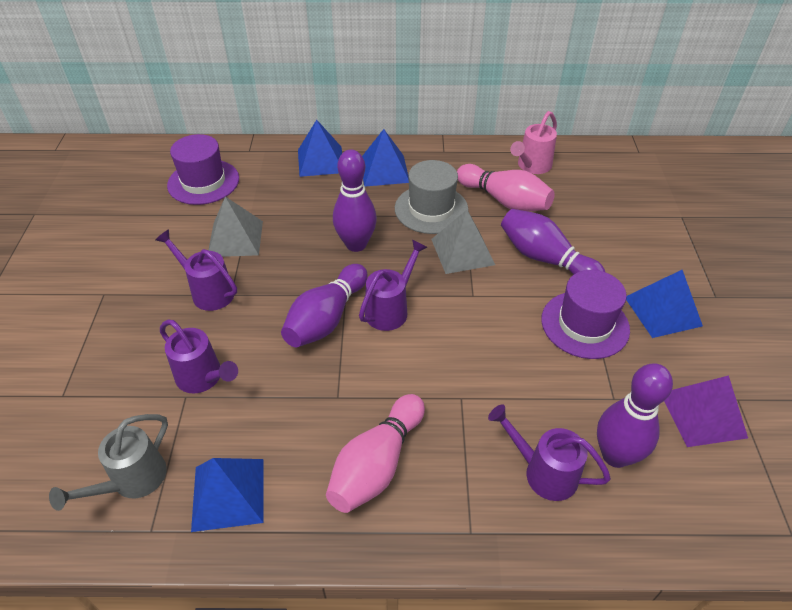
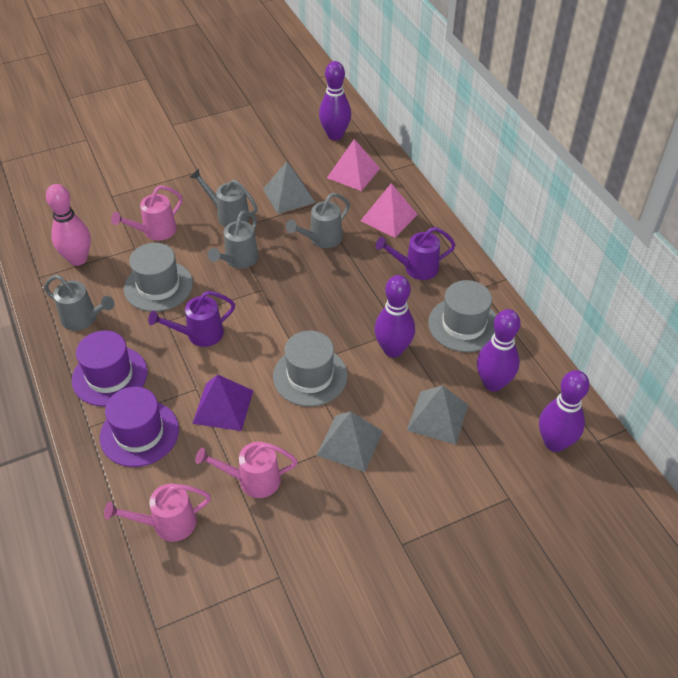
blue pyramid: 4 -> 0
grey hat: 1 -> 3
grey pyramid: 2 -> 3
grey watering can: 1 -> 4
pink bowling pin: 2 -> 1
pink pyramid: 0 -> 2
pink watering can: 1 -> 3
purple watering can: 4 -> 2

